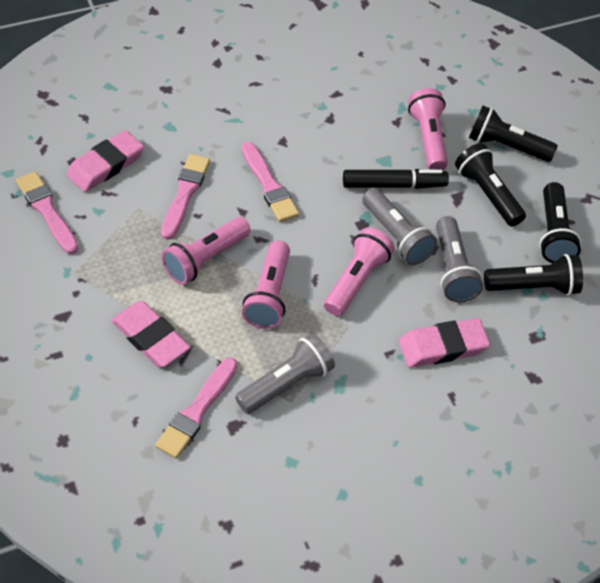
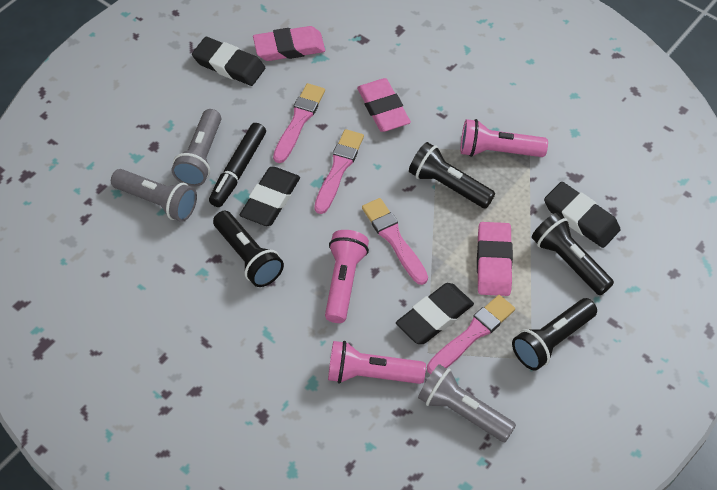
black eraser: 0 -> 4
pink flashlight: 4 -> 3

